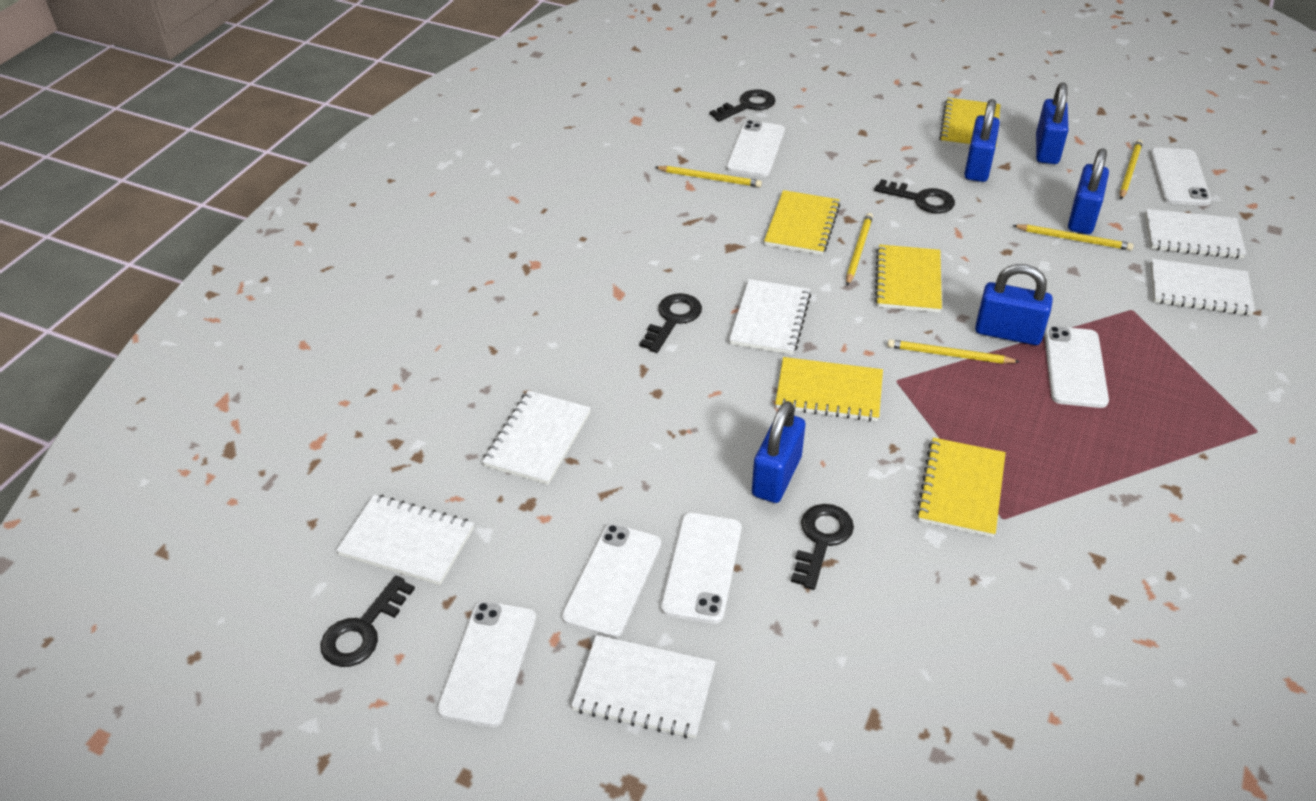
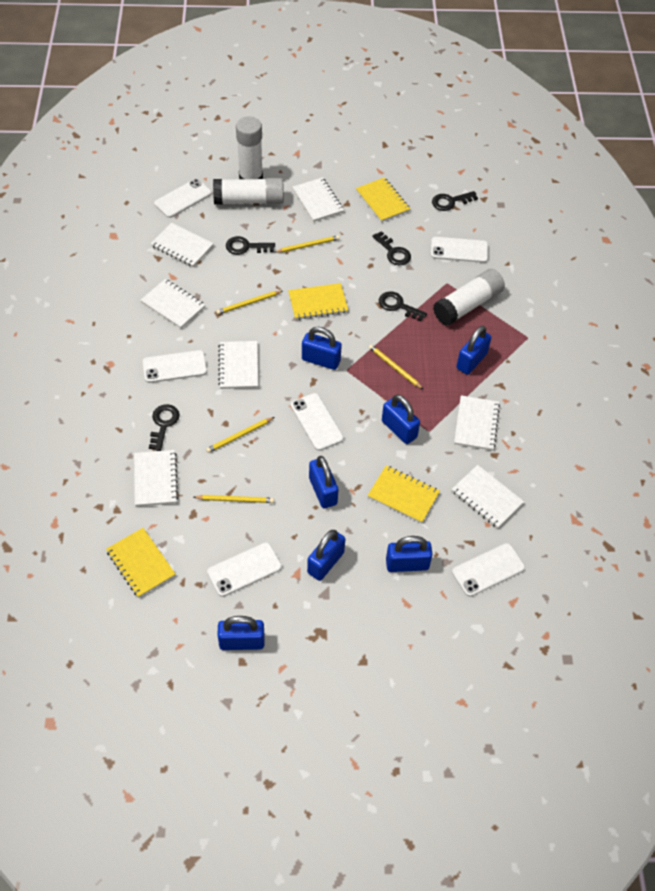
blue padlock: 5 -> 7
white glue stick: 0 -> 3
white notebook: 6 -> 7
yellow notebook: 5 -> 4

